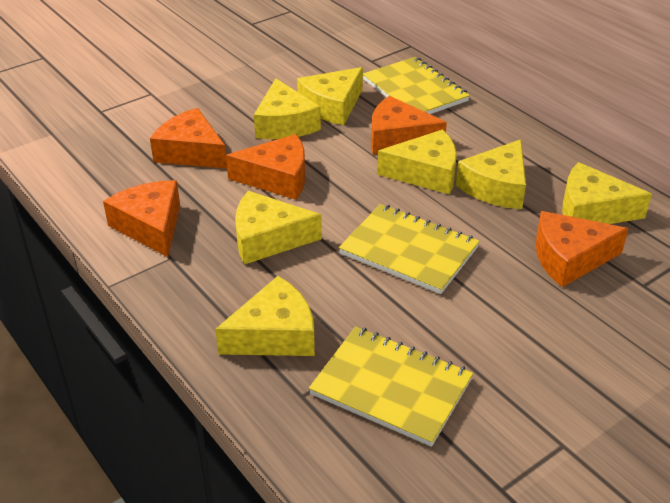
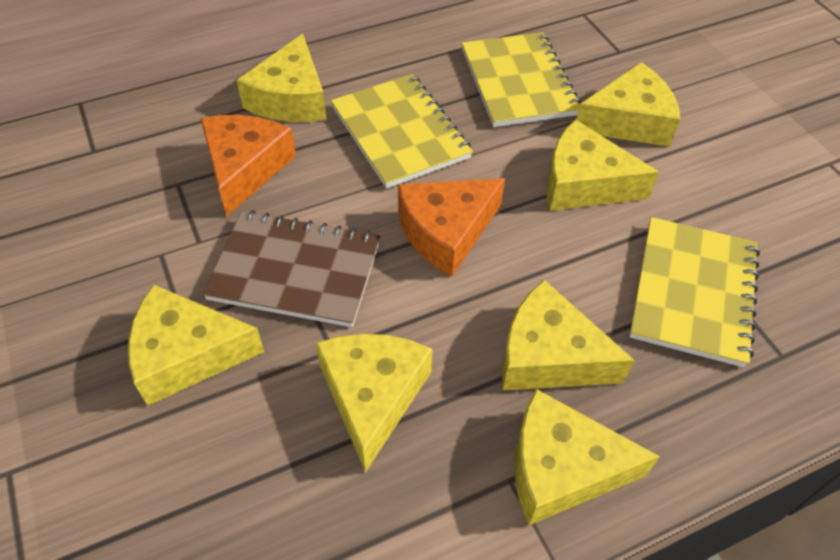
brown notebook: 0 -> 1
orange cheese: 5 -> 2

